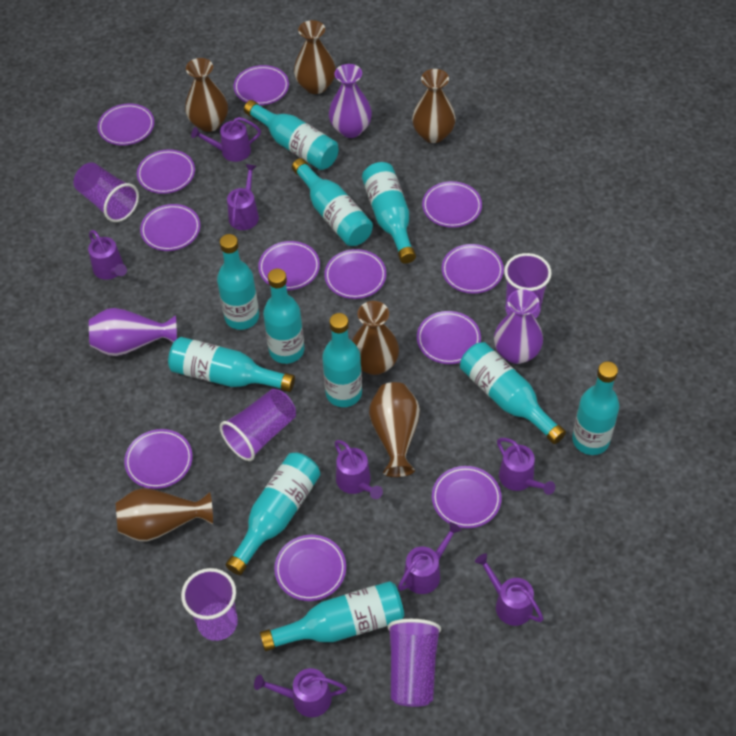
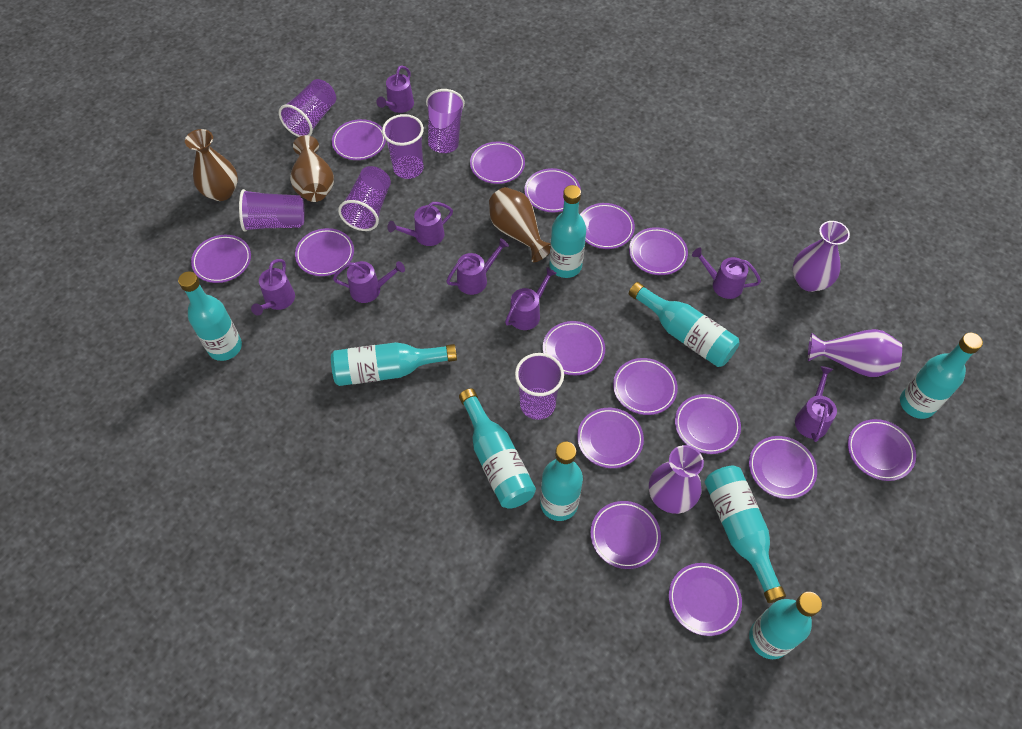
brown vase: 6 -> 3
purple cup: 5 -> 6
purple plate: 12 -> 15
turquoise bottle: 11 -> 9

